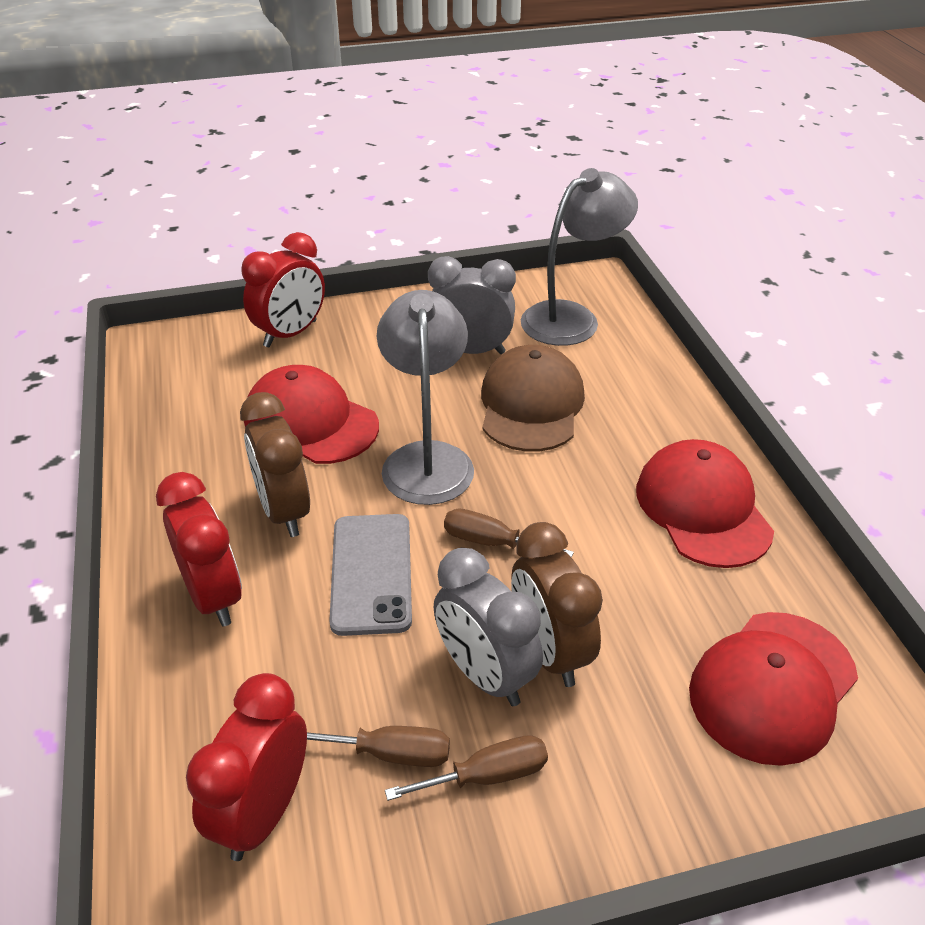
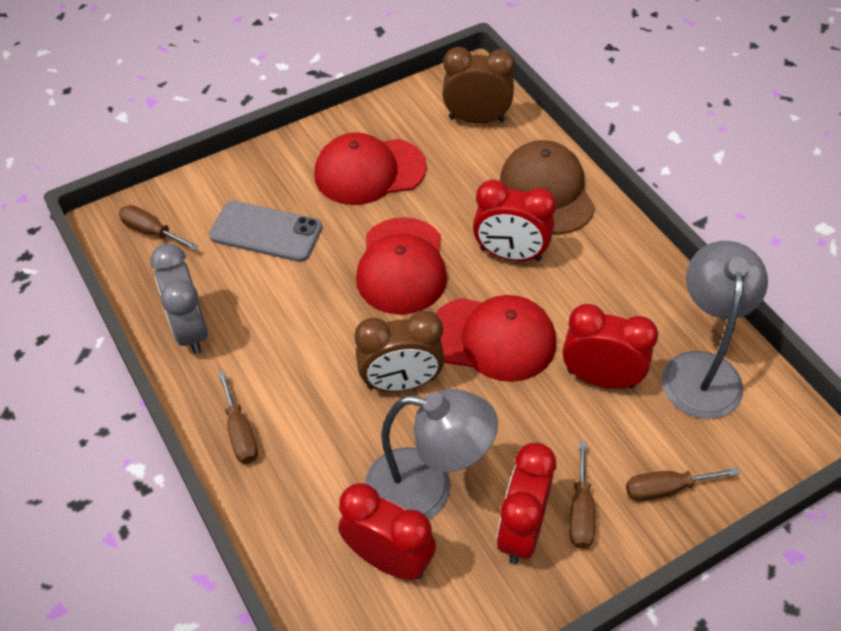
brown screwdriver: 3 -> 4
grey clock: 2 -> 1
red clock: 3 -> 4

